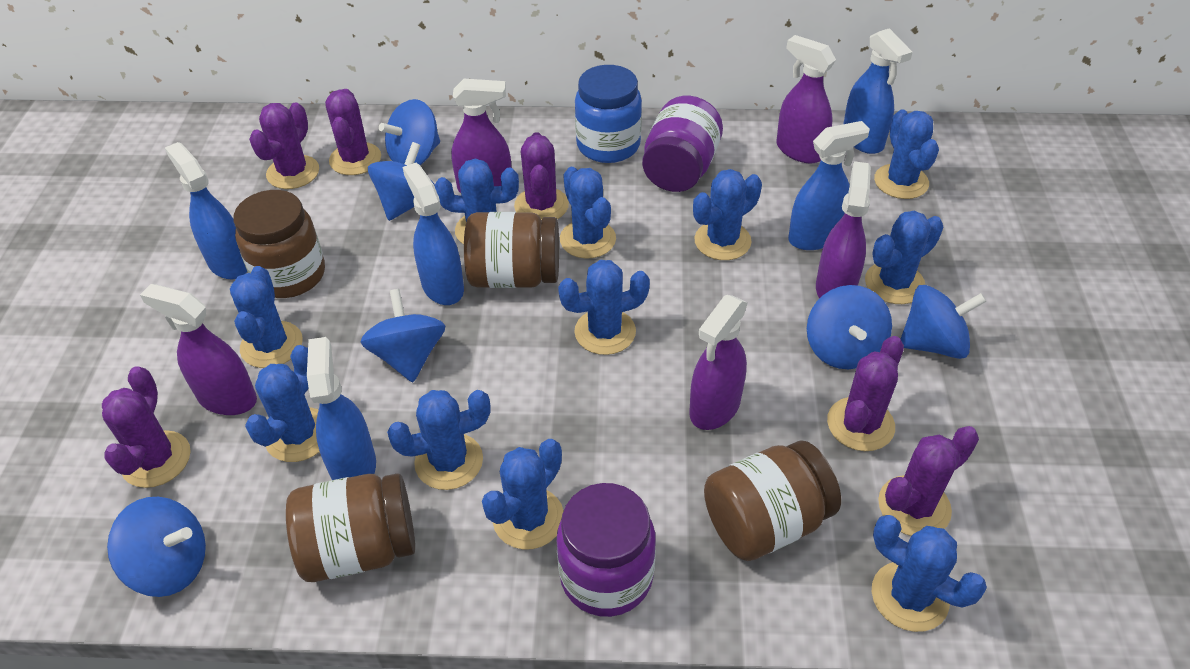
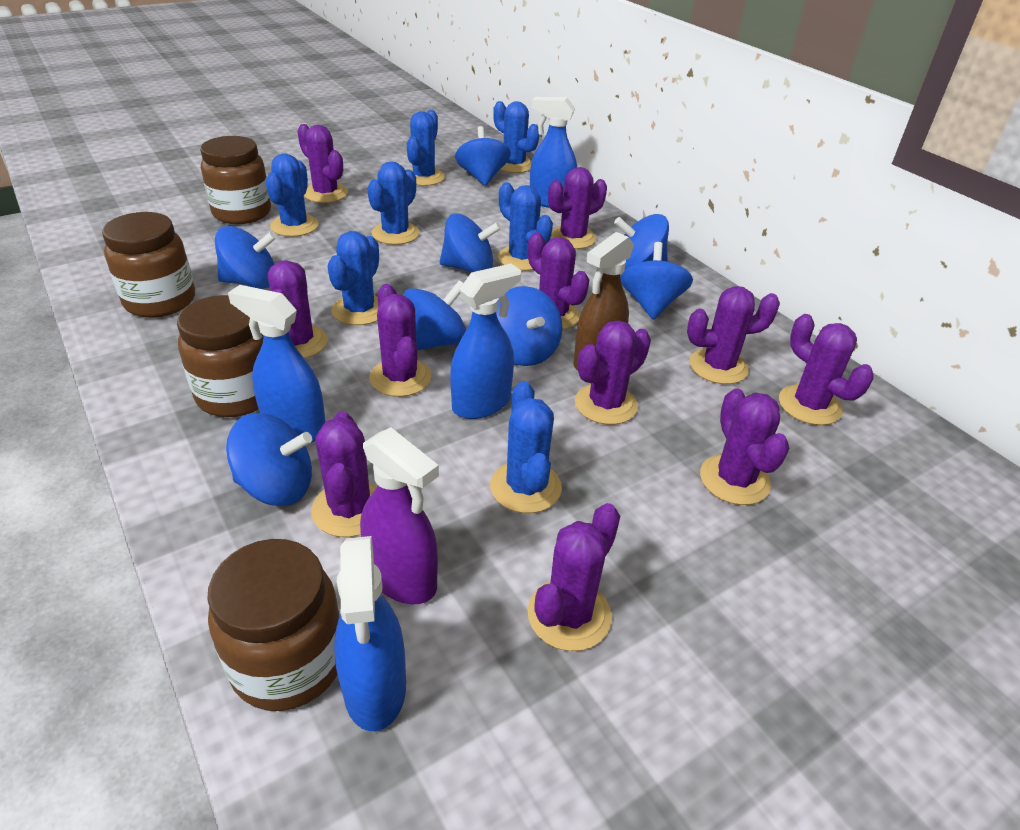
blue cactus: 11 -> 7
blue jar: 1 -> 0
blue spinning top: 6 -> 8
blue spray bottle: 5 -> 4
brown spray bottle: 0 -> 1
purple cactus: 6 -> 11
purple jar: 2 -> 0
purple spray bottle: 5 -> 1

